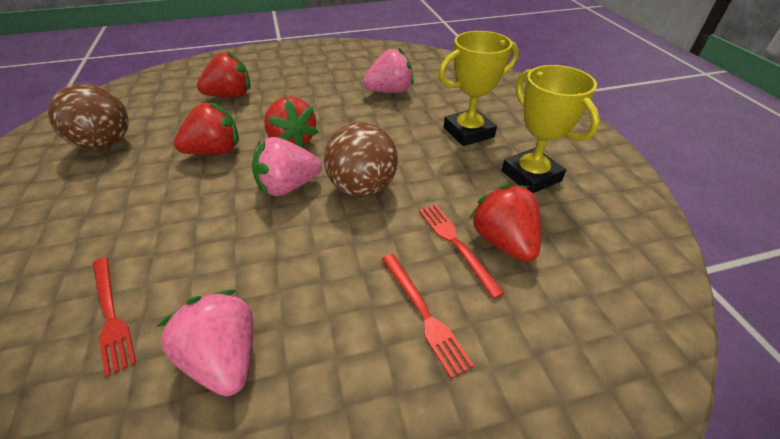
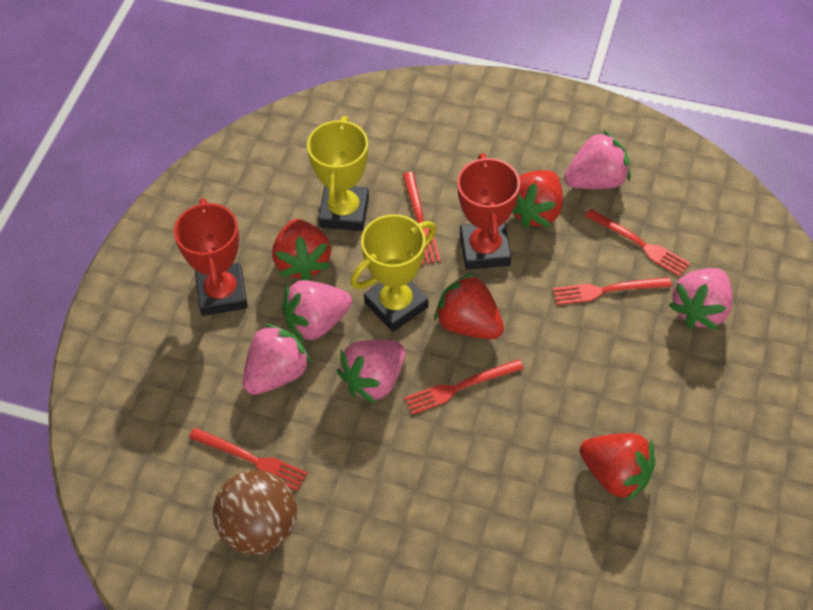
brown ball: 2 -> 1
pink strawberry: 3 -> 5
red fork: 3 -> 5
red trophy: 0 -> 2

